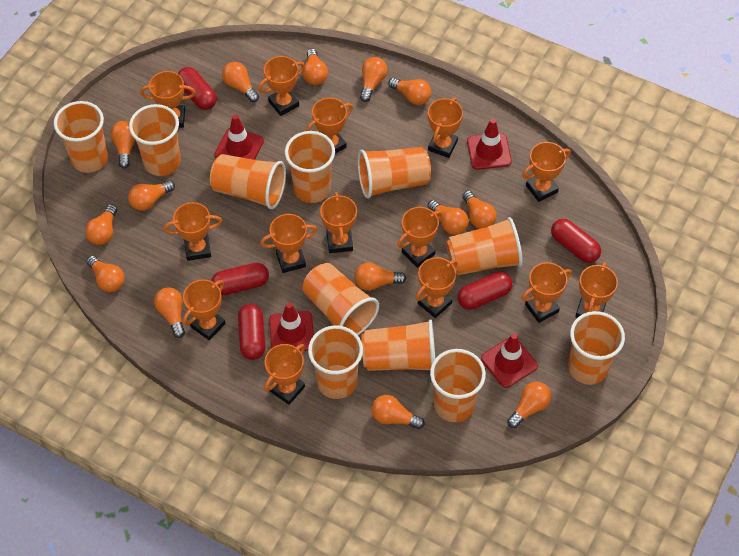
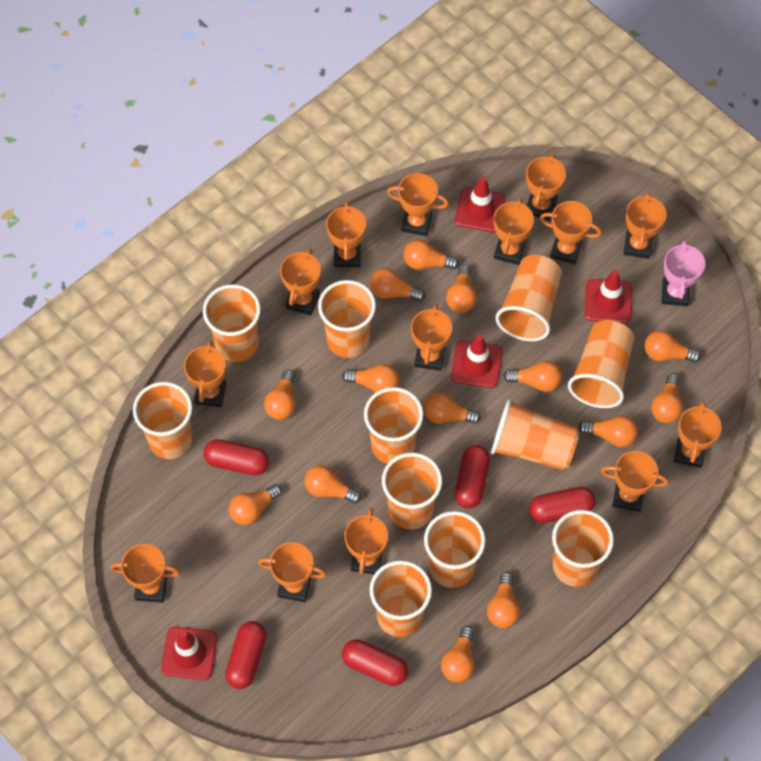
pink trophy: 0 -> 1

